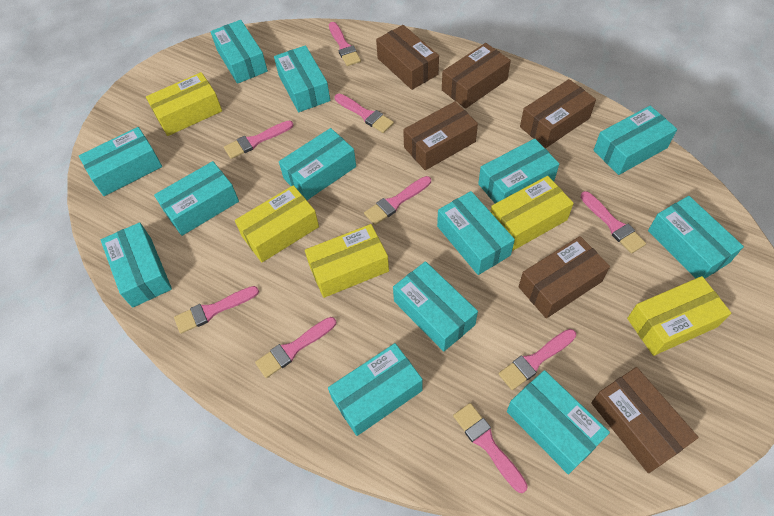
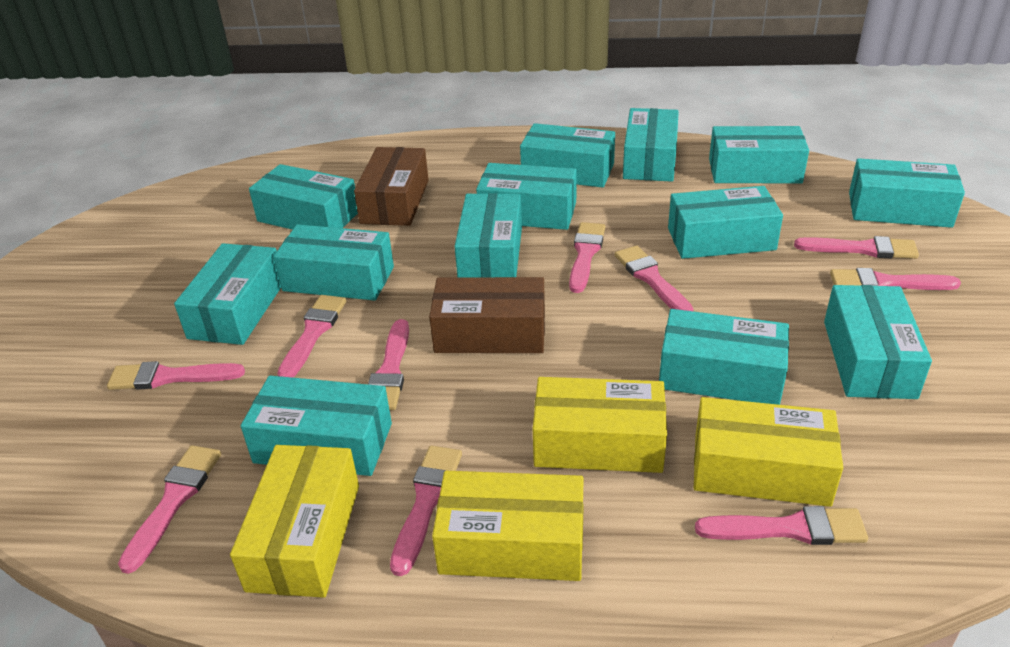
brown box: 6 -> 2
pink brush: 9 -> 10
yellow box: 5 -> 4

